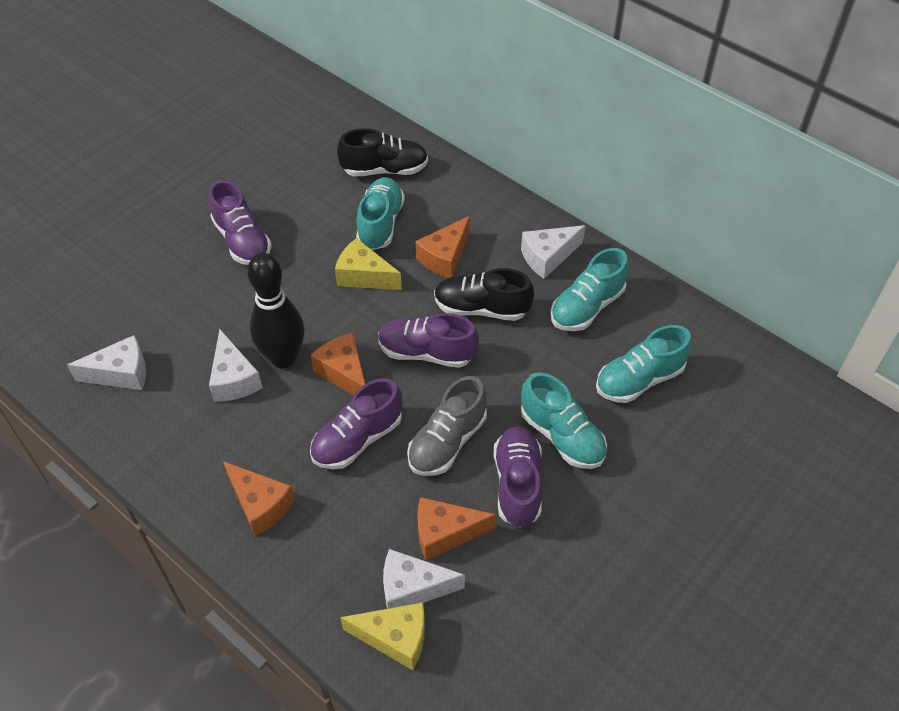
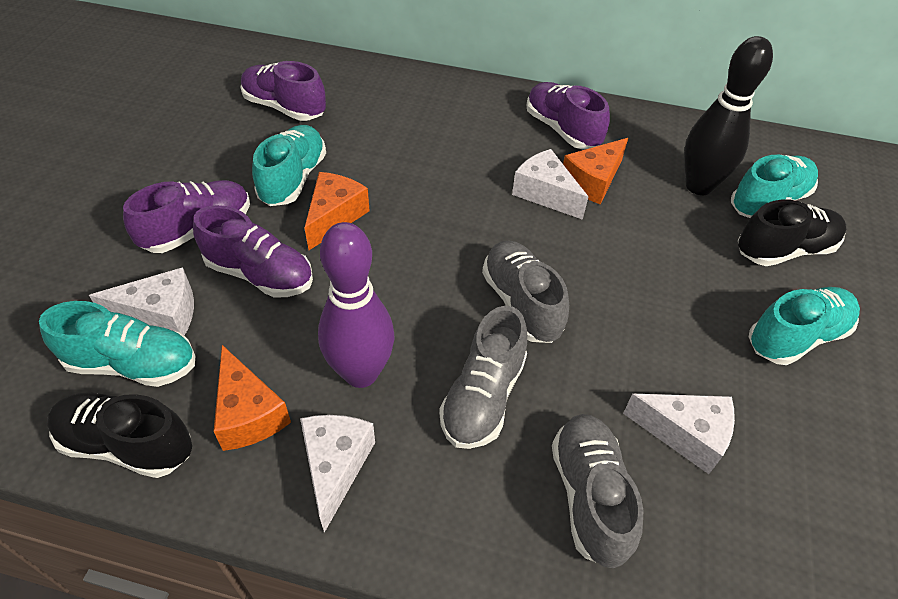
grey shoe: 1 -> 3
orange cheese: 4 -> 3
purple bowling pin: 0 -> 1
yellow cheese: 2 -> 0

